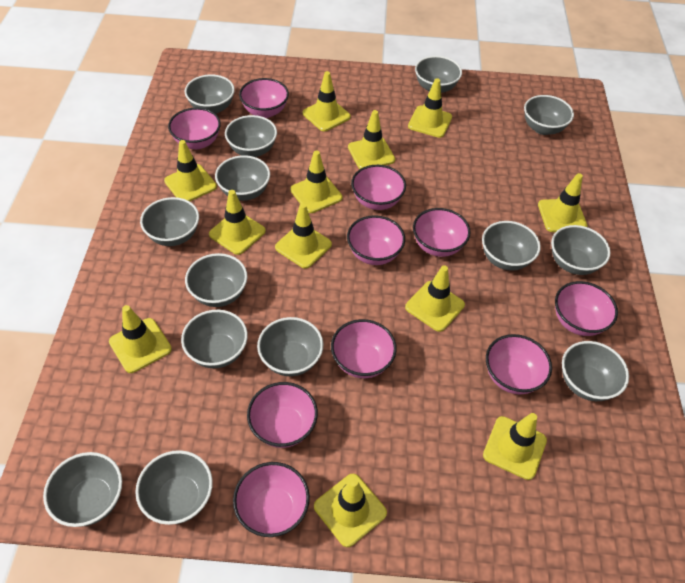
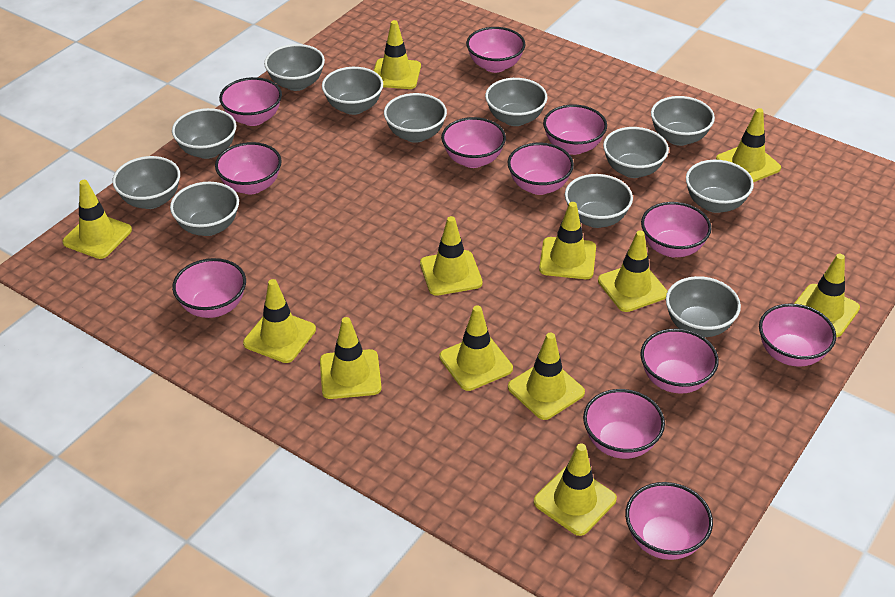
grey bowl: 14 -> 12
pink bowl: 10 -> 12

